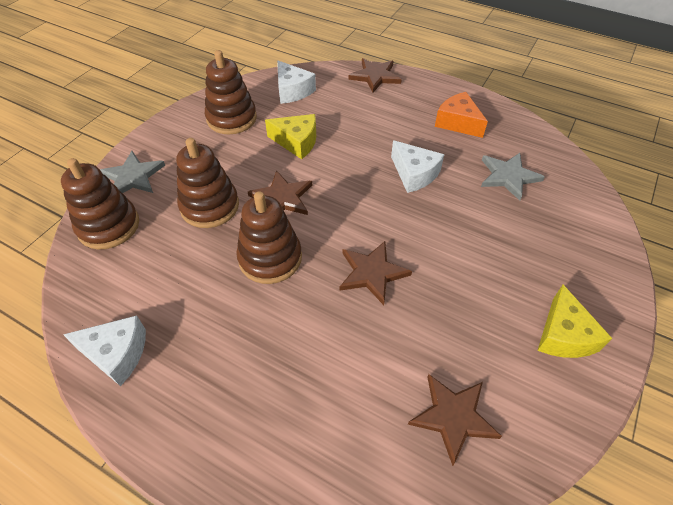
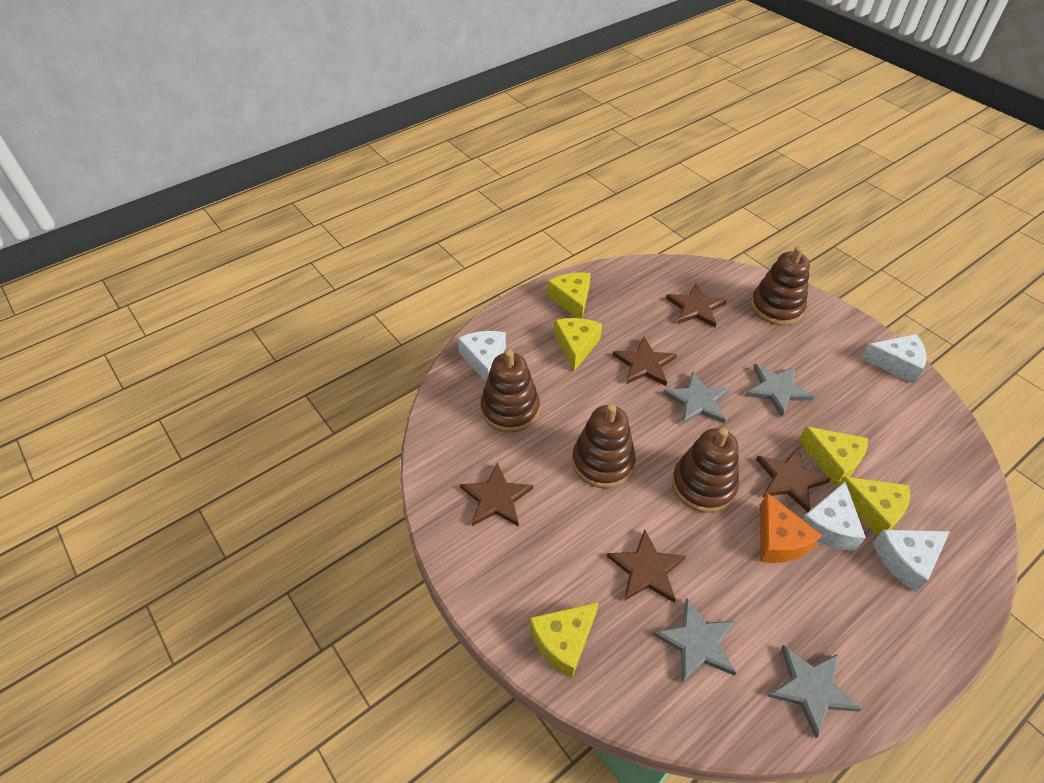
brown star: 4 -> 5
grey star: 2 -> 4
white cheese: 3 -> 4
yellow cheese: 2 -> 5

